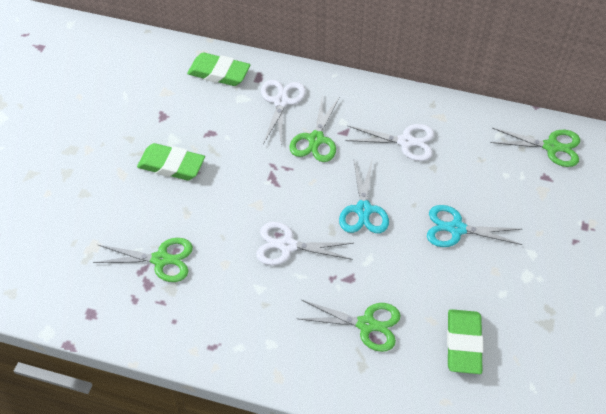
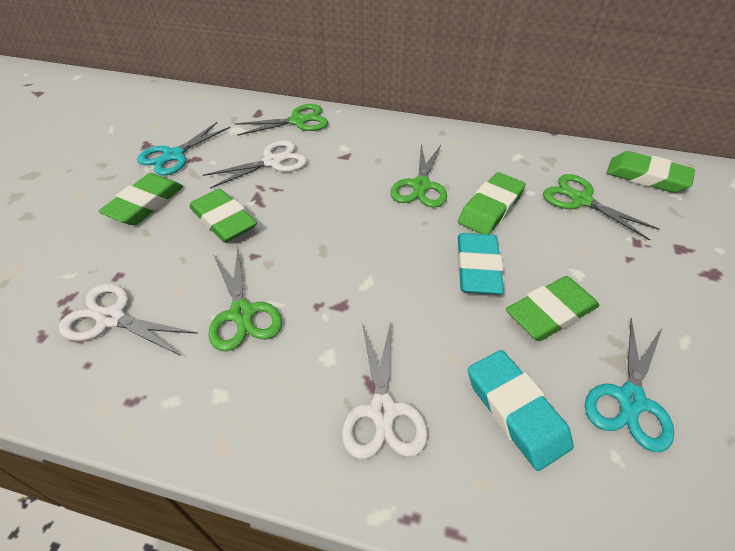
green eraser: 3 -> 5
turquoise eraser: 0 -> 2

